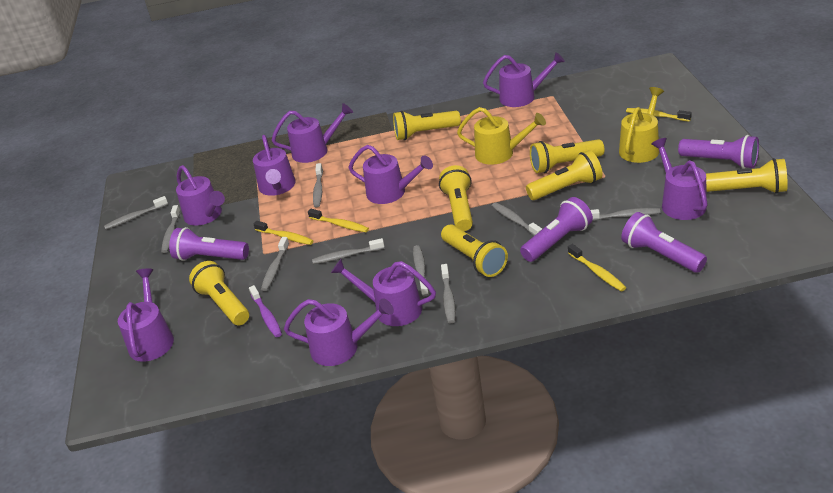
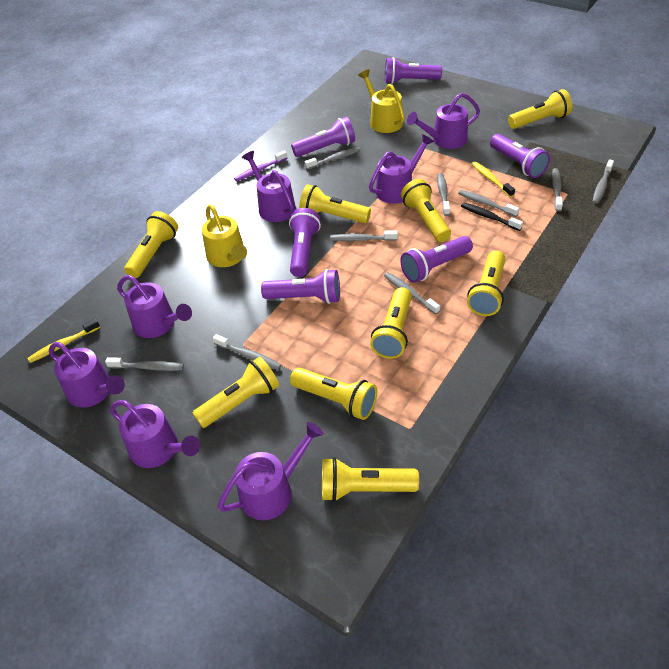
black toothbrush: 0 -> 1
purple flashlight: 4 -> 6
purple watering can: 9 -> 7
yellow flashlight: 7 -> 9
yellow toothbrush: 4 -> 2

